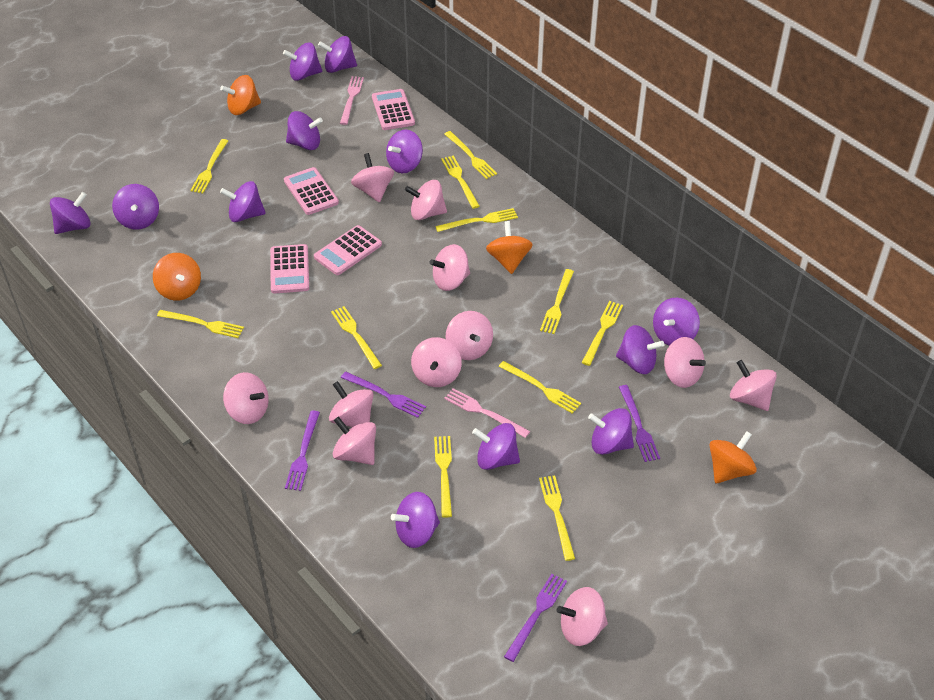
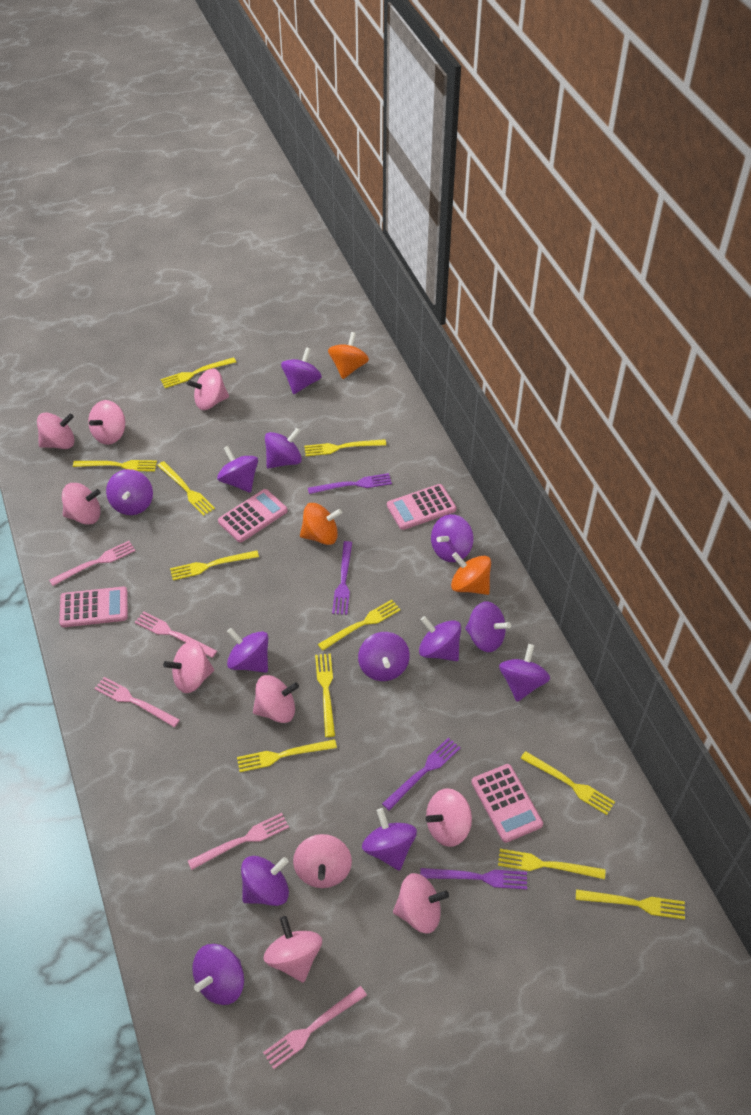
orange spinning top: 4 -> 3
pink fork: 2 -> 5
pink spinning top: 11 -> 10
purple spinning top: 12 -> 13

